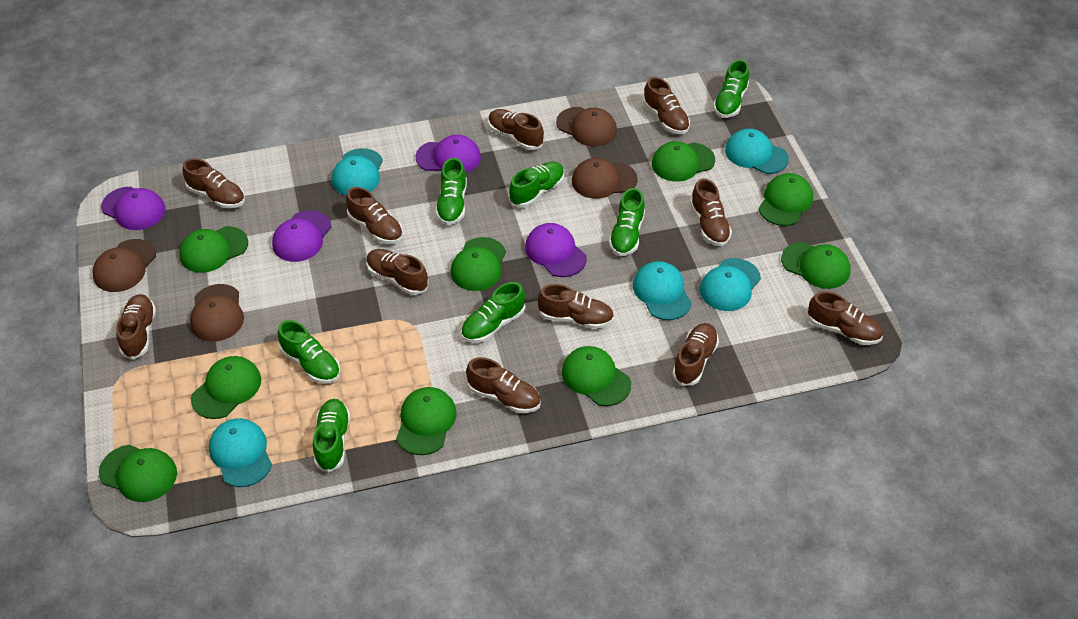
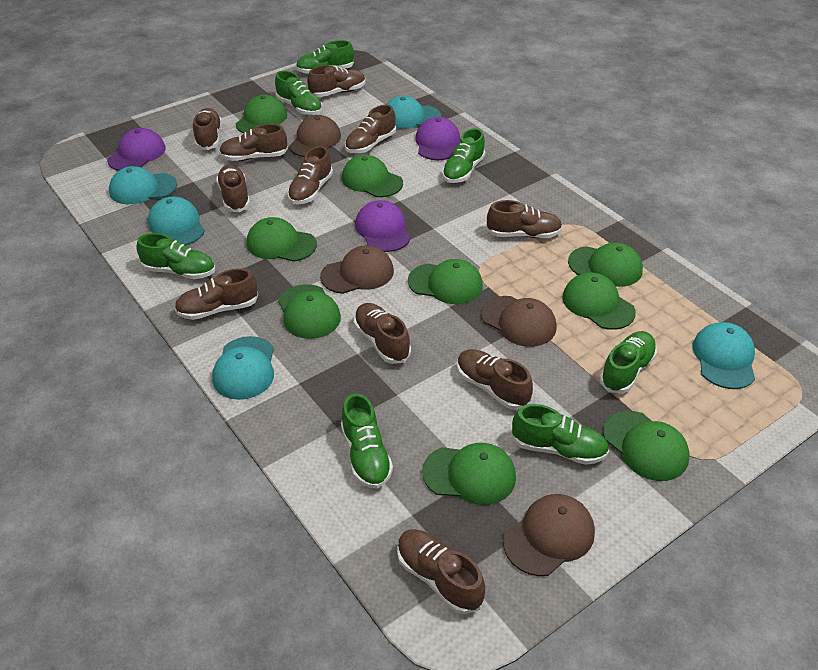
purple cap: 4 -> 3

